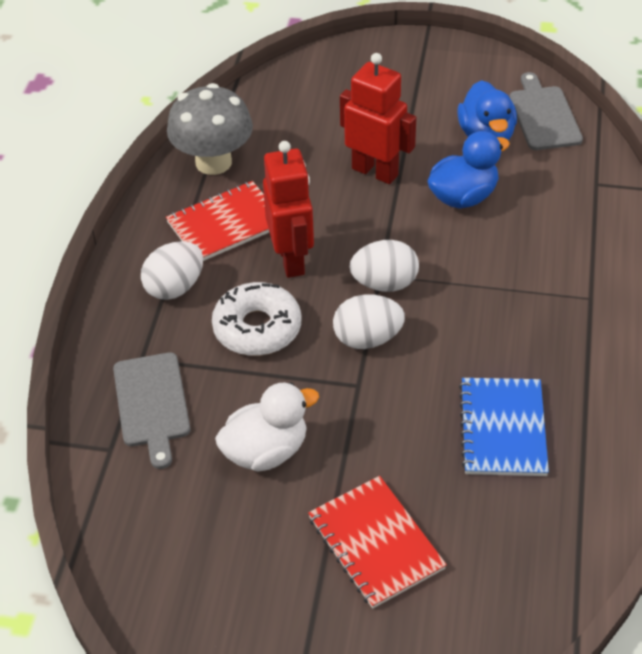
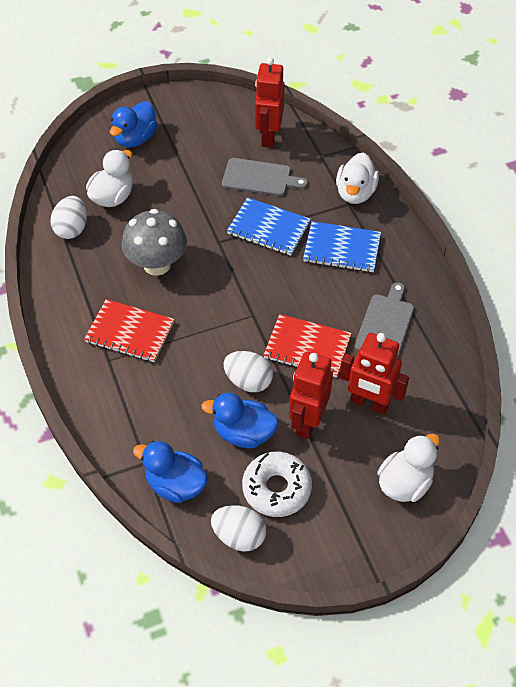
blue duck: 2 -> 3
blue notebook: 1 -> 2
red robot: 2 -> 3
white duck: 1 -> 3

